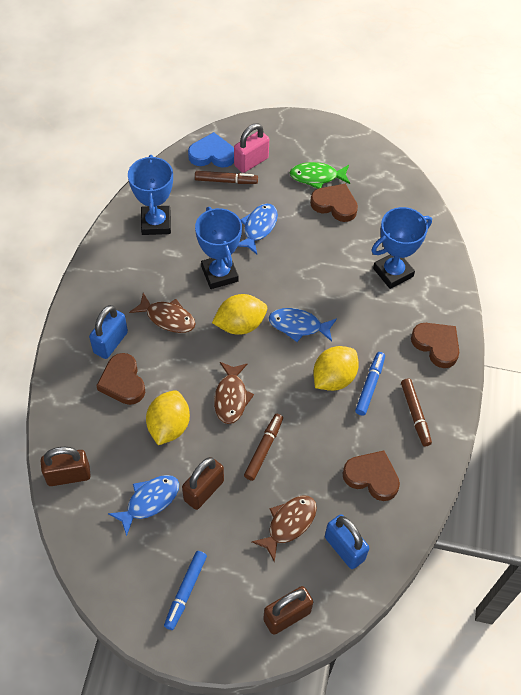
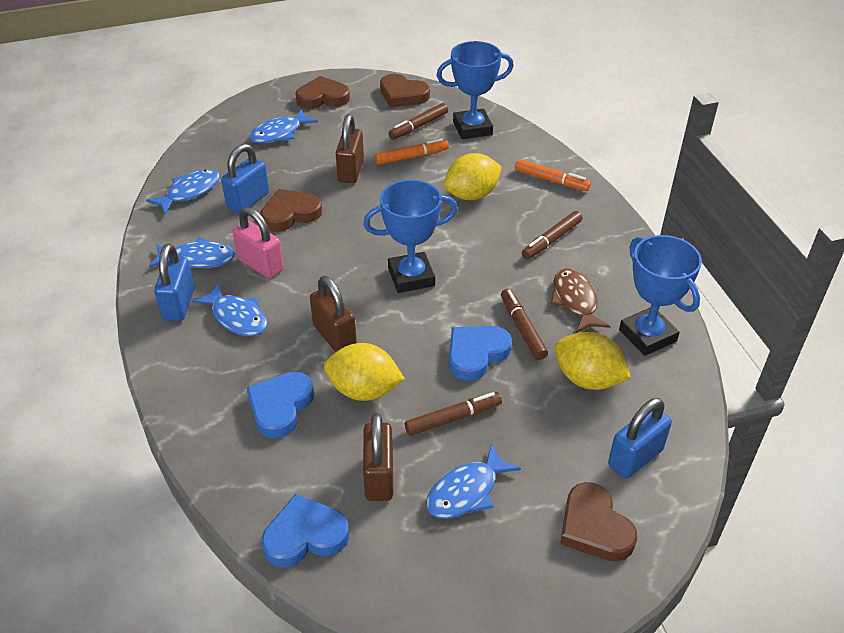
blue fish: 3 -> 5
blue heart: 1 -> 3
blue marker: 2 -> 0
blue padlock: 2 -> 3
brown fish: 3 -> 1
brown marker: 3 -> 4
green fish: 1 -> 0
orange marker: 0 -> 2

